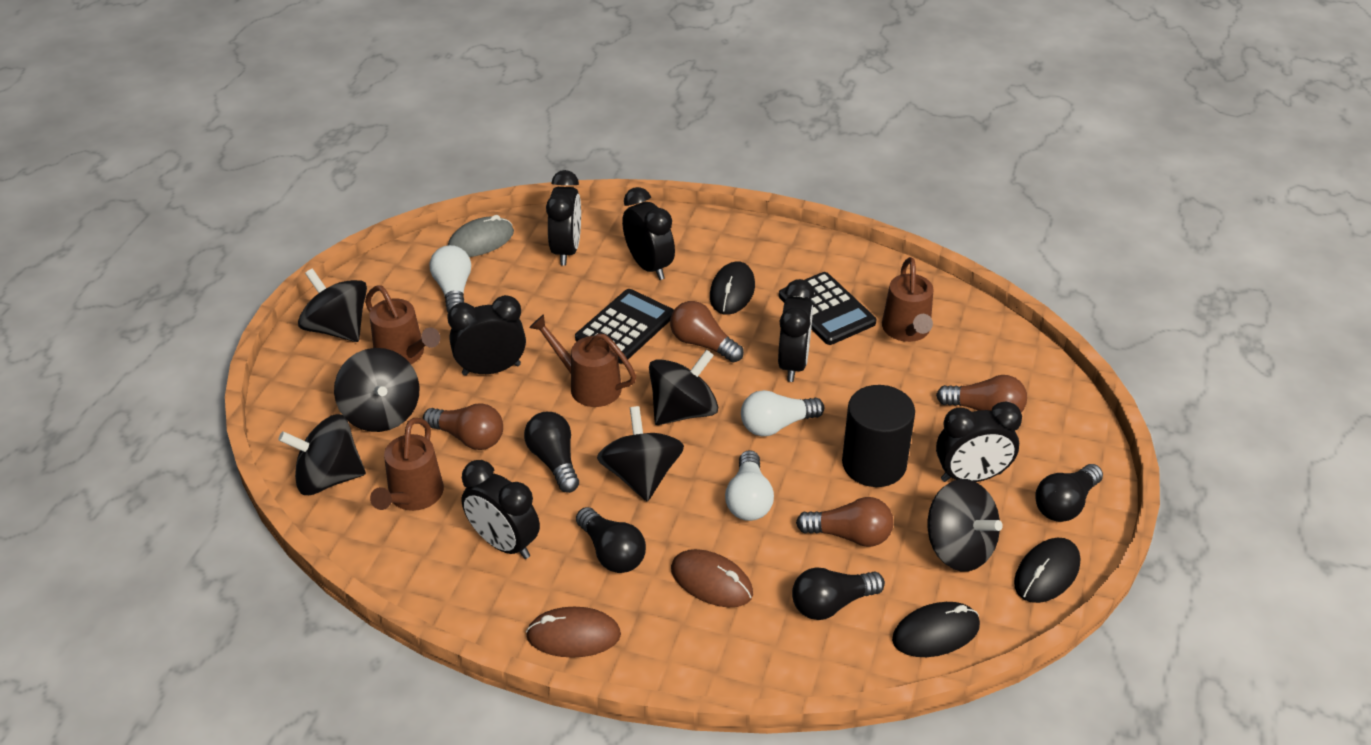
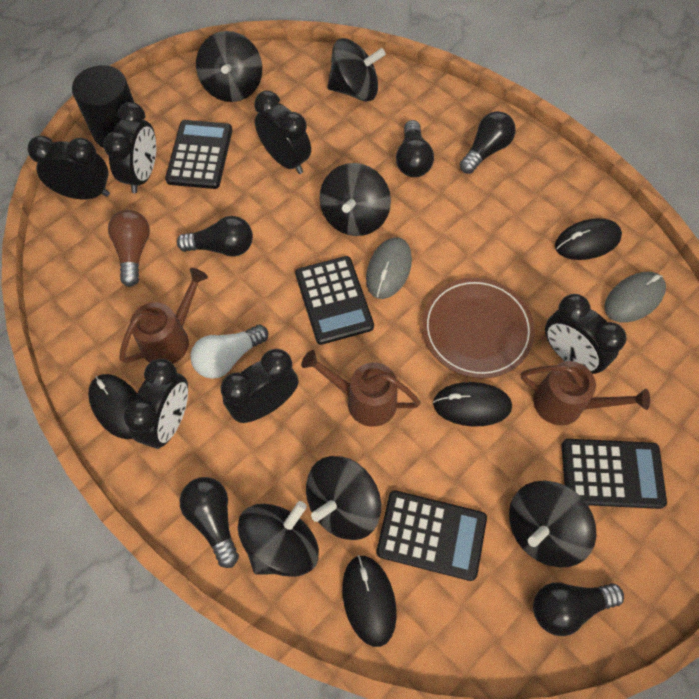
black calculator: 2 -> 4
black light bulb: 4 -> 5
black mouse: 3 -> 4
brown light bulb: 4 -> 1
brown mouse: 2 -> 0
brown plate: 0 -> 1
brown watering can: 4 -> 3
grey mouse: 1 -> 2
white light bulb: 3 -> 1

